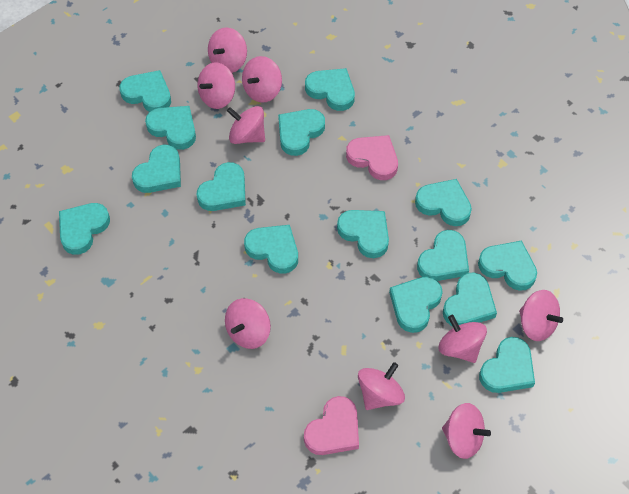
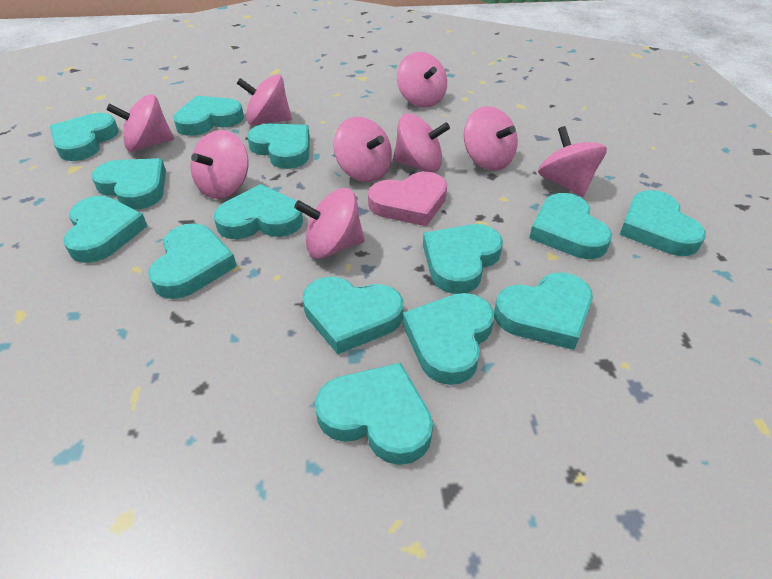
pink heart: 2 -> 1
turquoise heart: 15 -> 14

